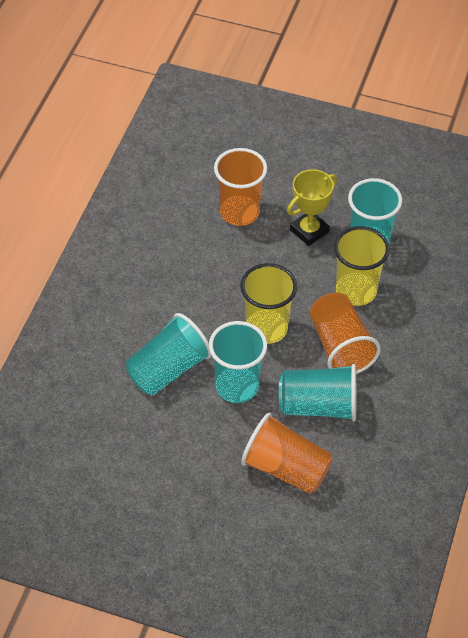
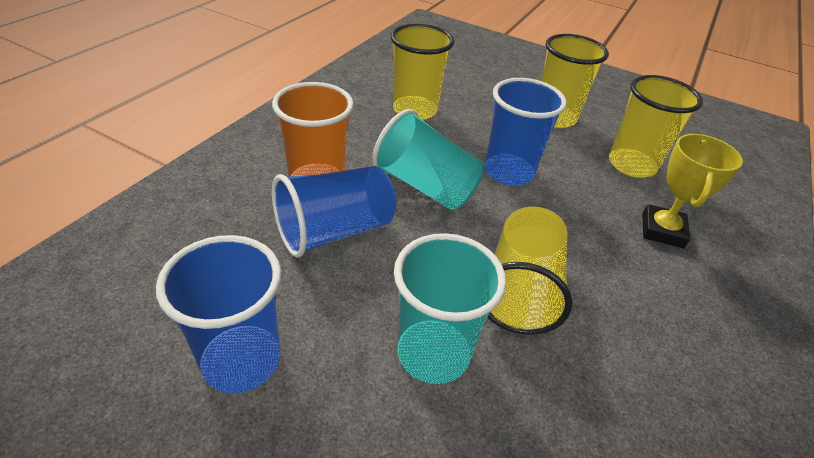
blue cup: 0 -> 3
orange cup: 3 -> 1
turquoise cup: 4 -> 2
yellow cup: 2 -> 4

